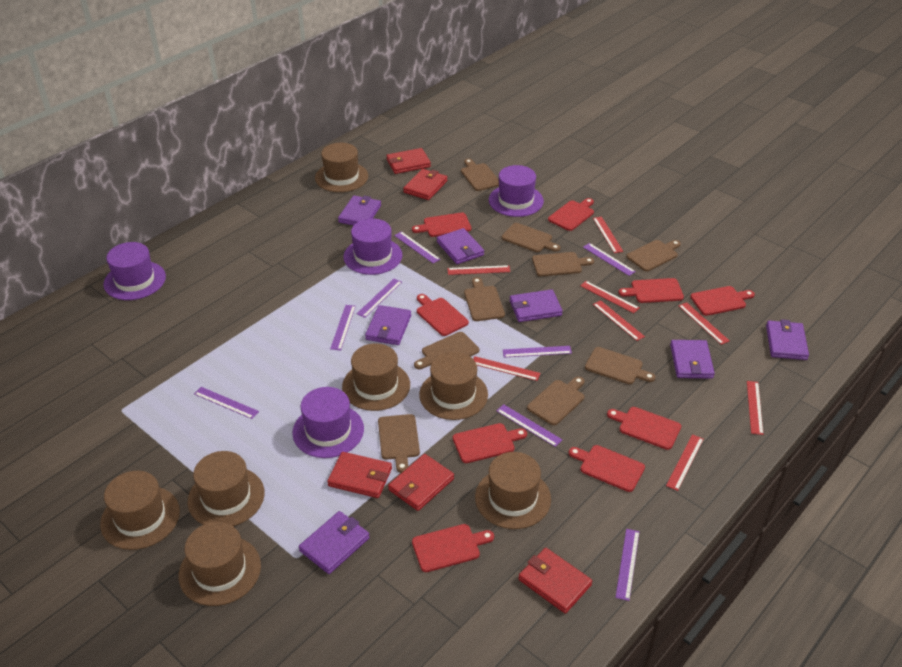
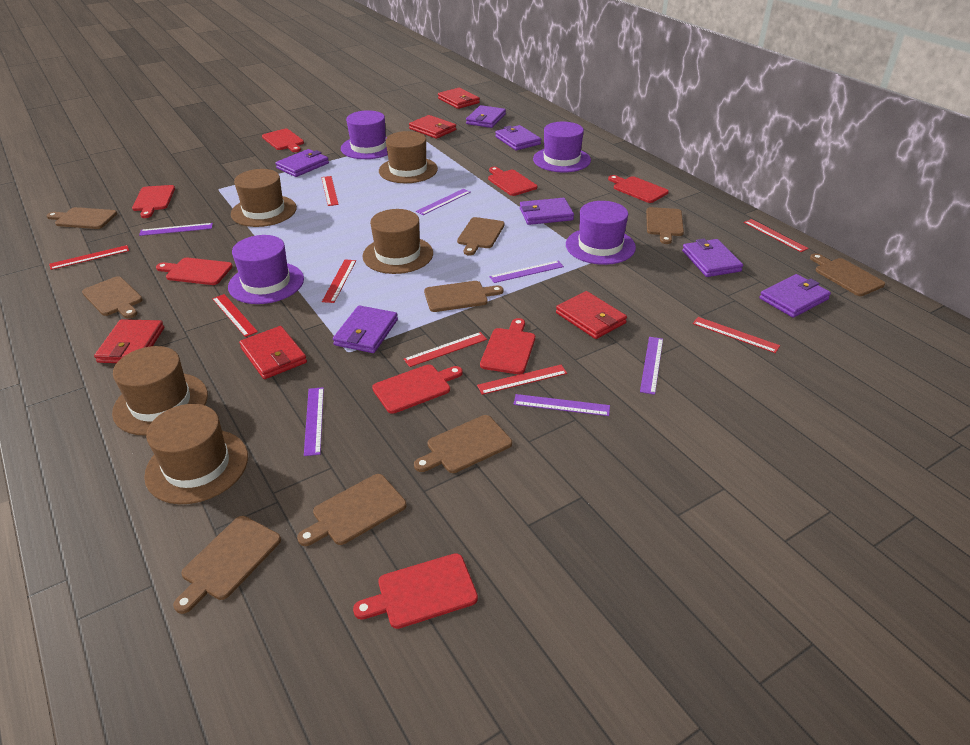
brown hat: 7 -> 5
purple ruler: 8 -> 6
red cutting board: 9 -> 8

